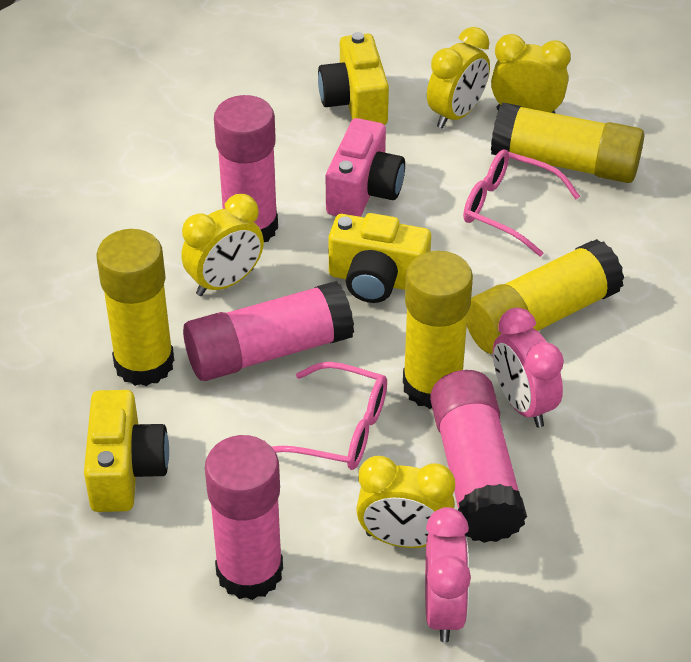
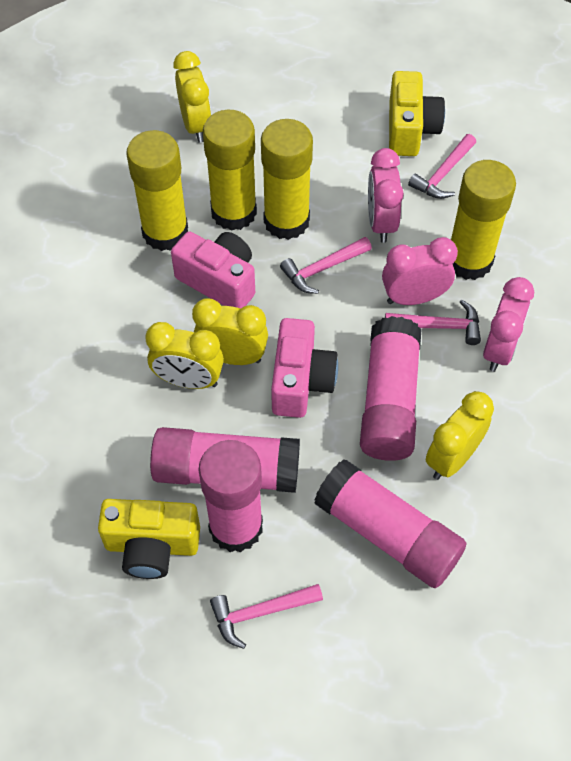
pink camera: 1 -> 2
pink clock: 2 -> 3
pink glasses: 2 -> 0
pink hammer: 0 -> 4
yellow camera: 3 -> 2

